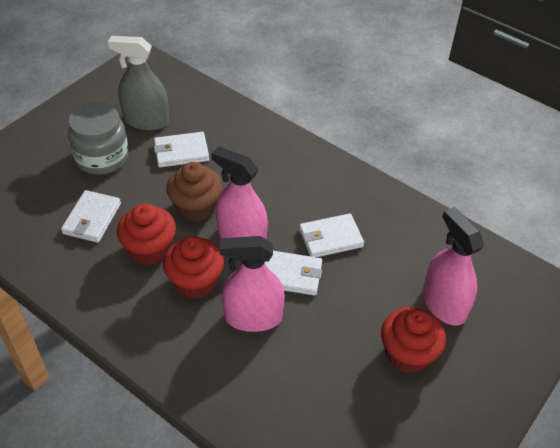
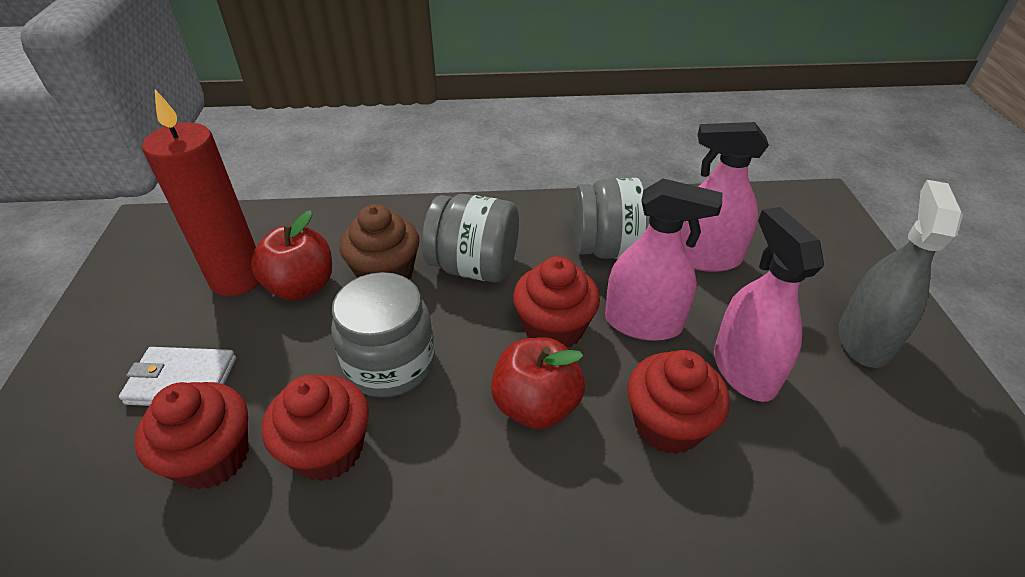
grey jar: 1 -> 3
red apple: 0 -> 2
red candle: 0 -> 1
red cupcake: 3 -> 4
white wallet: 4 -> 1

